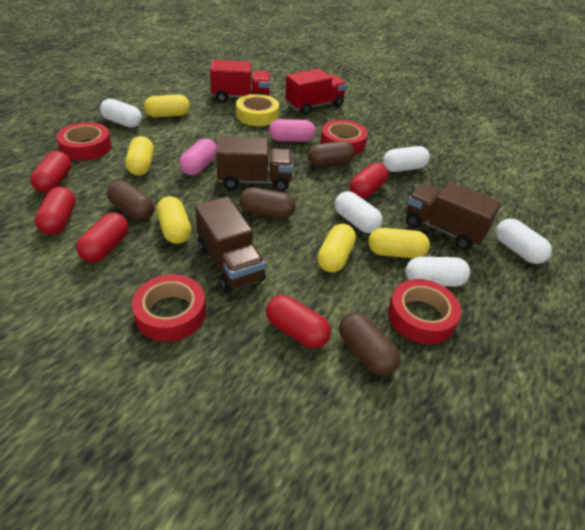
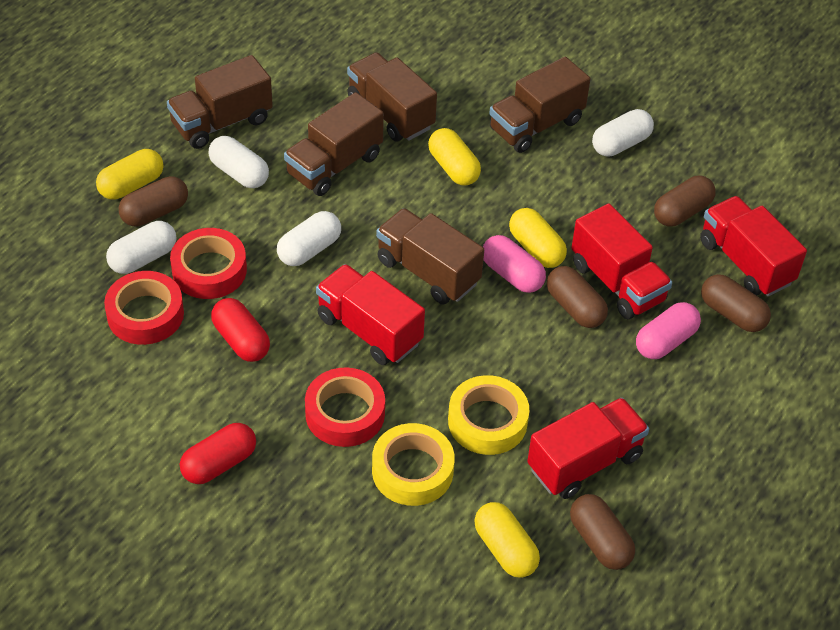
brown capsule: 4 -> 5
brown truck: 3 -> 5
red capsule: 5 -> 2
red tape: 4 -> 3
red truck: 2 -> 4
white capsule: 5 -> 4
yellow capsule: 5 -> 4
yellow tape: 1 -> 2

